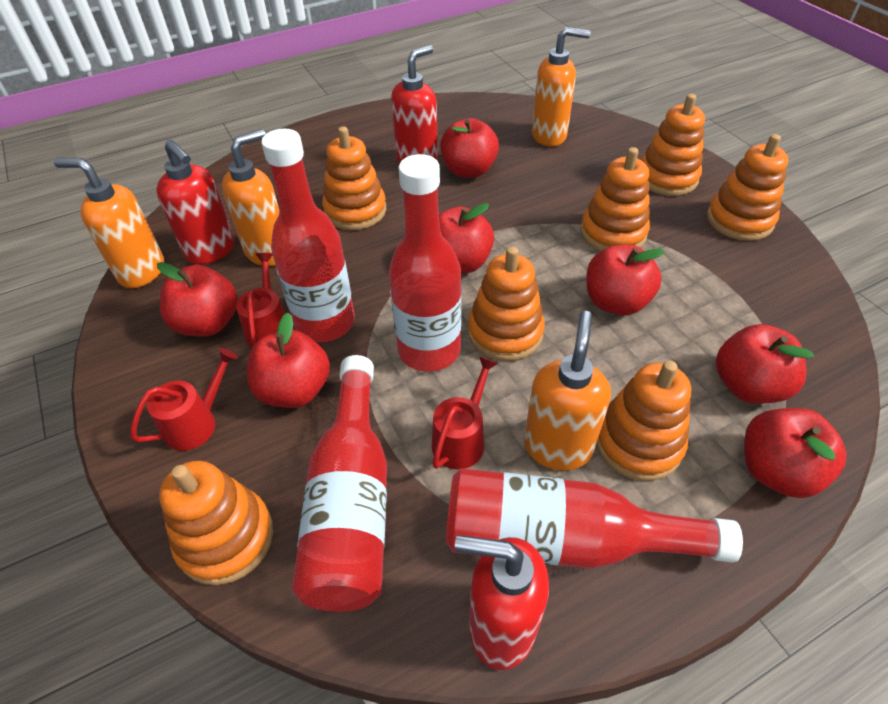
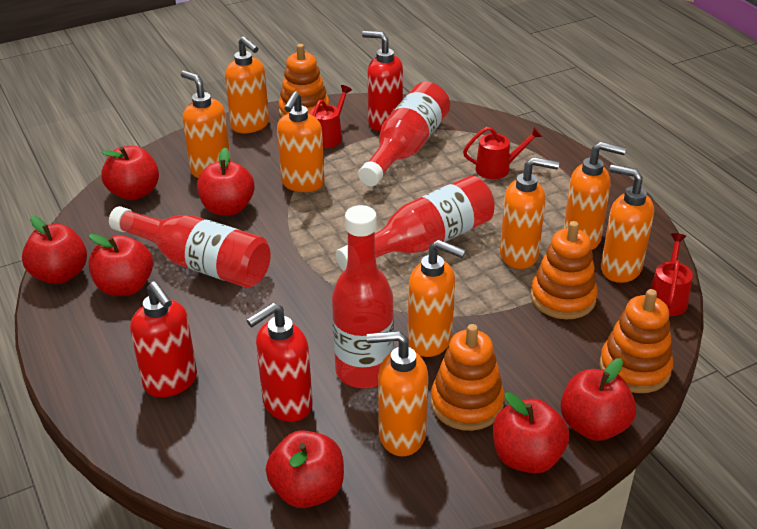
orange soap dispenser: 4 -> 8
orange stacking toy: 7 -> 4

